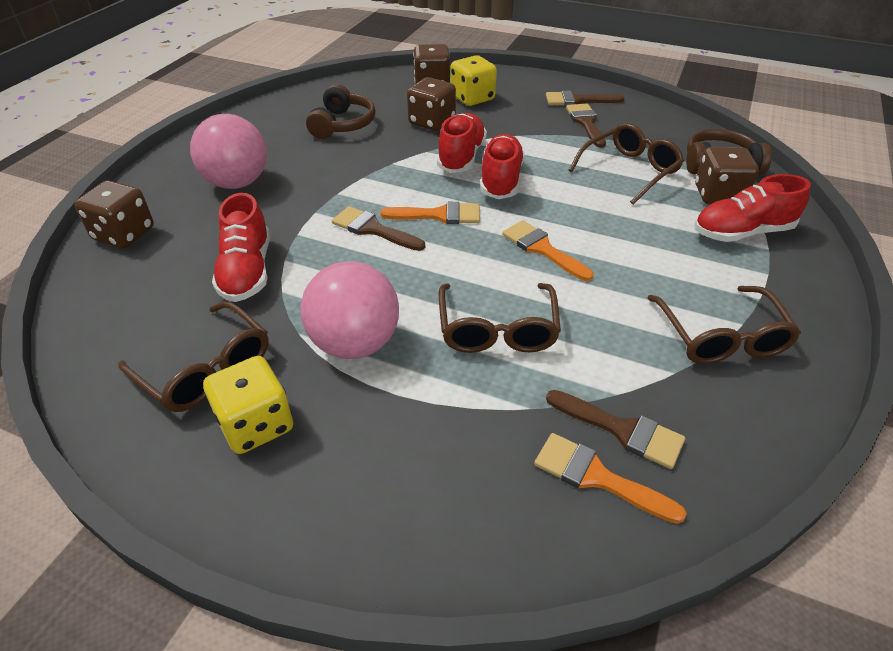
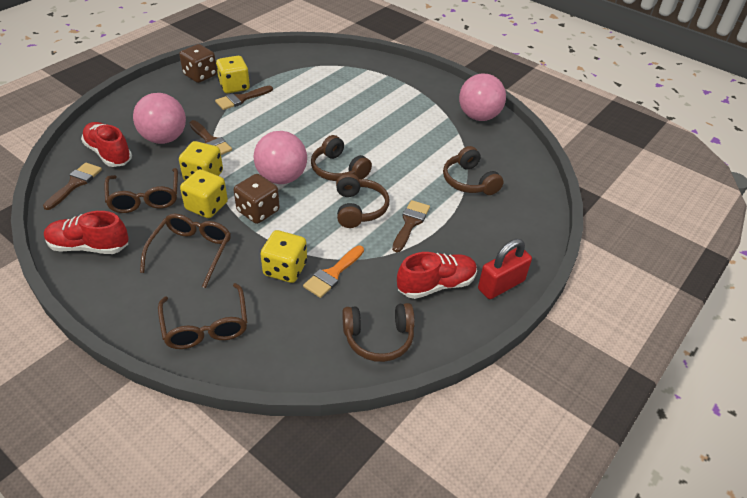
brown dice: 4 -> 2
brown glasses: 4 -> 3
brown headphones: 2 -> 4
orange brush: 3 -> 1
pink ball: 2 -> 3
red padlock: 0 -> 1
red shoe: 4 -> 3
yellow dice: 2 -> 4

